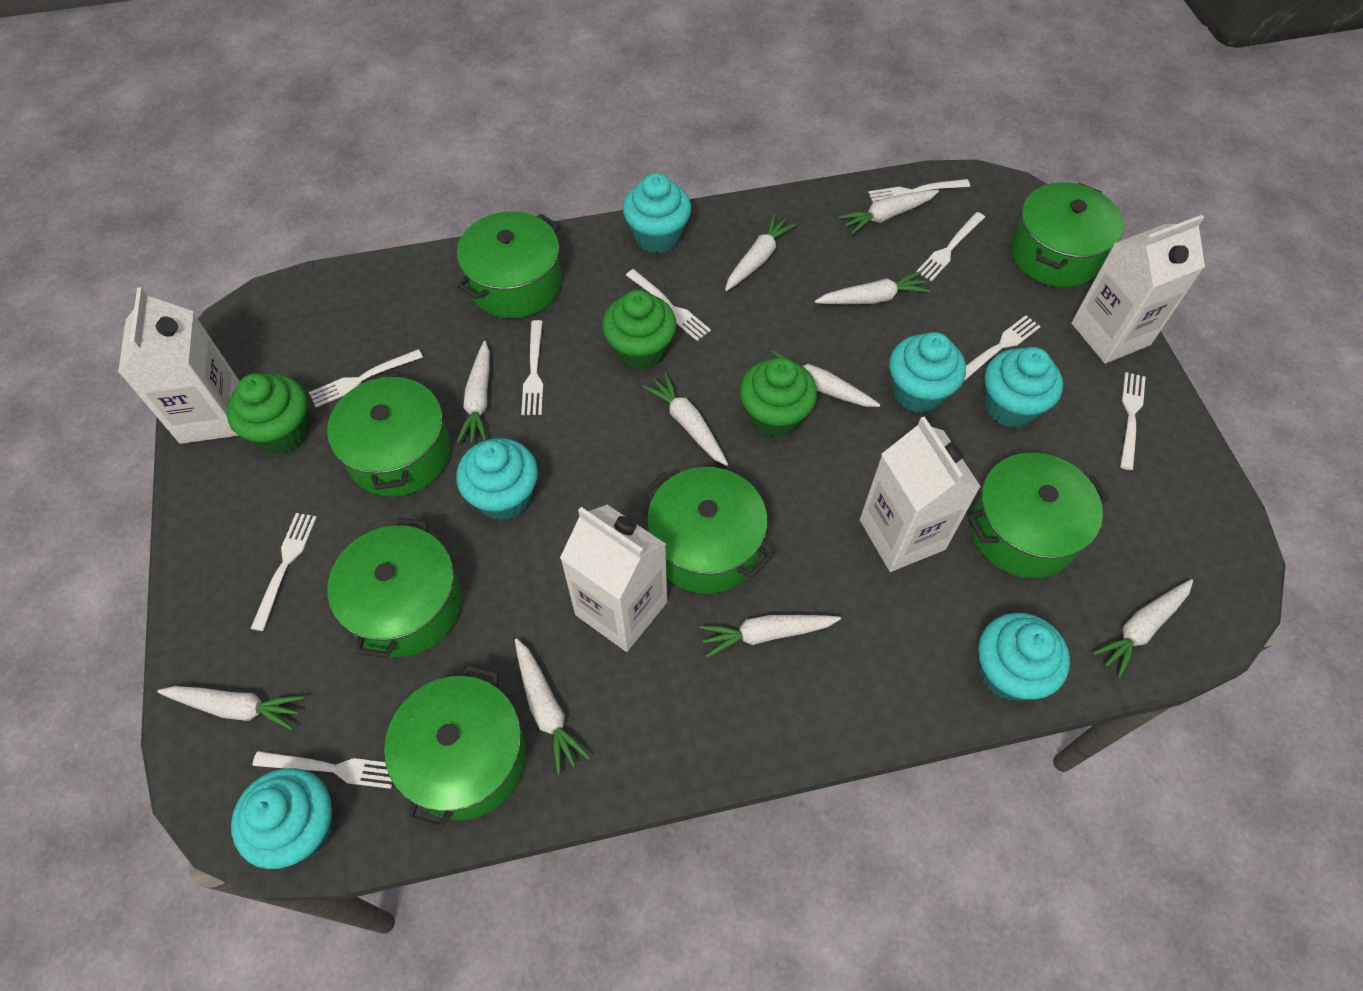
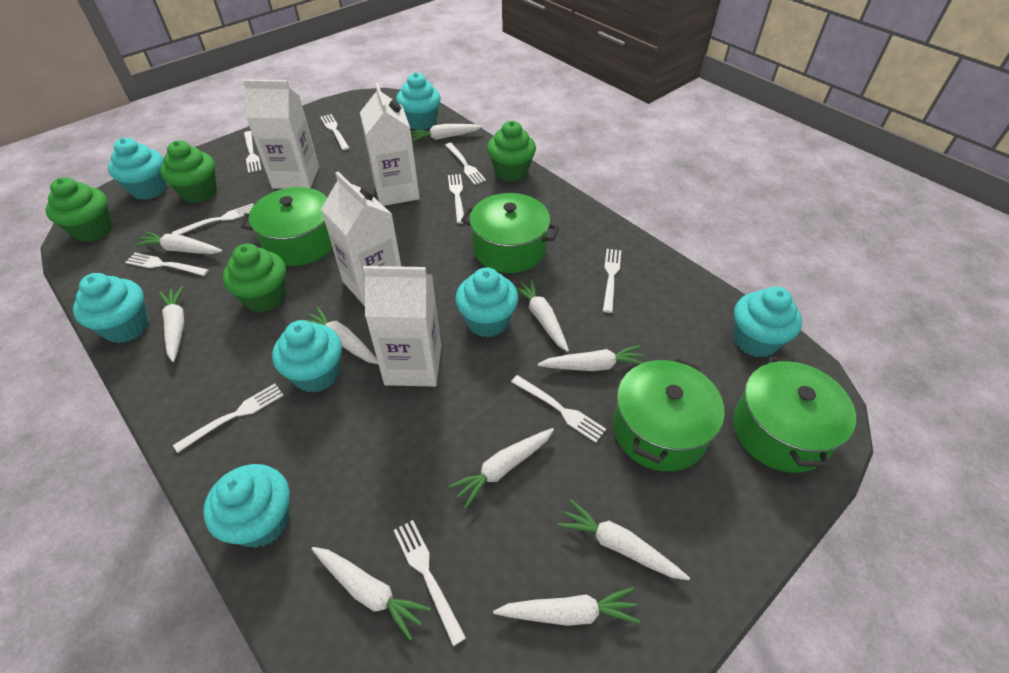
green cupcake: 3 -> 4
green pot: 7 -> 4
turquoise cupcake: 6 -> 7
white fork: 9 -> 10

